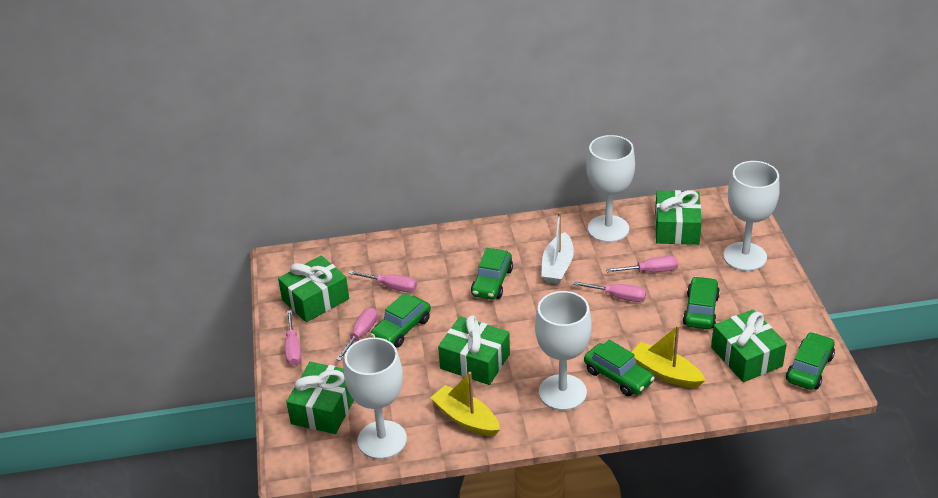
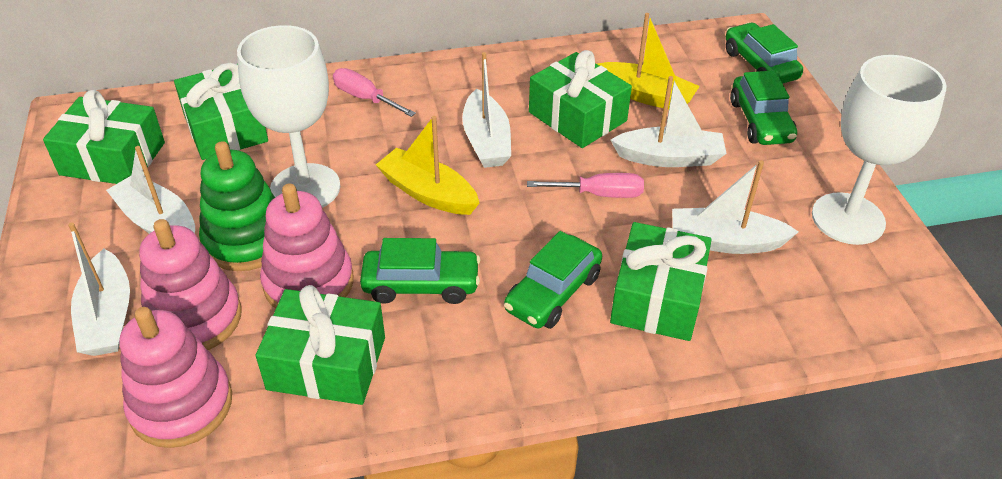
green car: 5 -> 4
green stacking toy: 0 -> 1
pink screwdriver: 5 -> 2
pink stacking toy: 0 -> 3
white boat: 1 -> 5
white goblet: 4 -> 2

